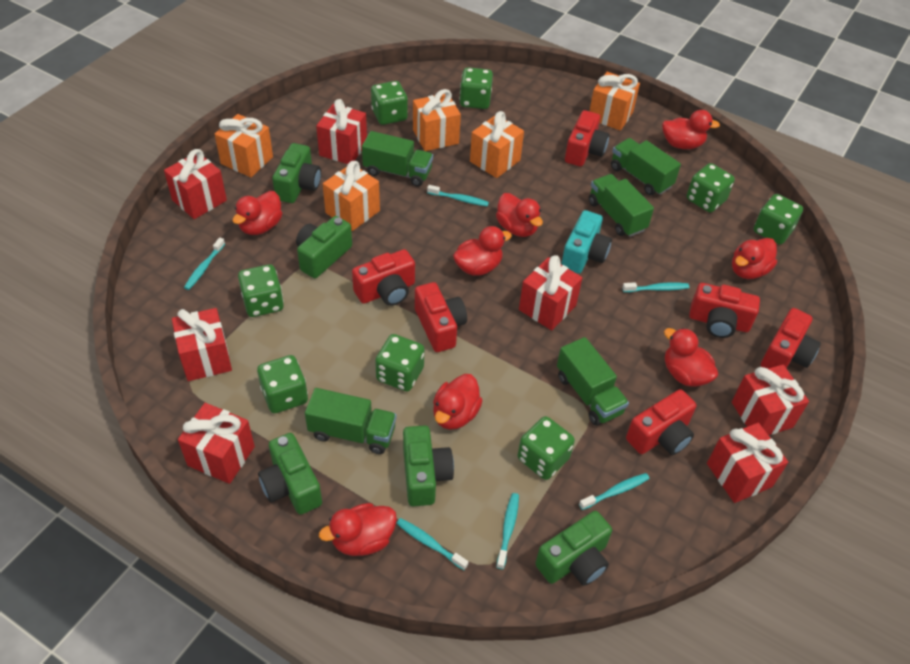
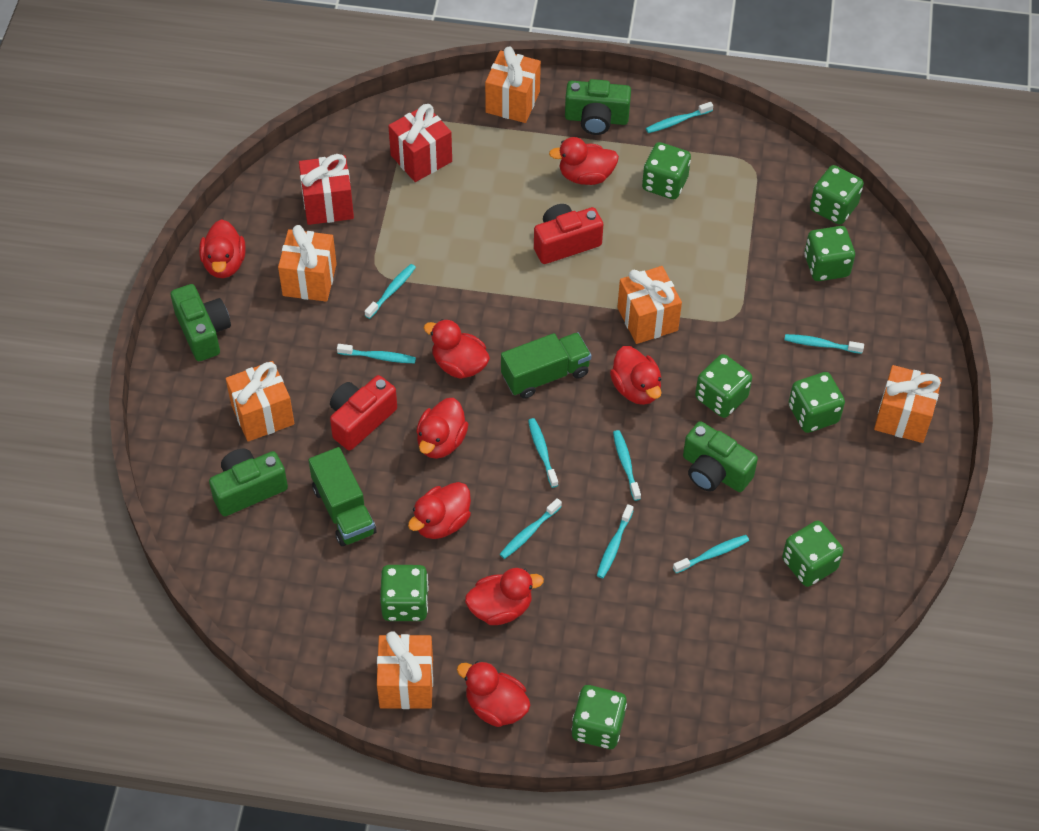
green camera: 5 -> 4
green truck: 5 -> 2
orange gift: 5 -> 6
red camera: 6 -> 2
red gift: 7 -> 2
turquoise camera: 1 -> 0
turquoise toothbrush: 6 -> 9

